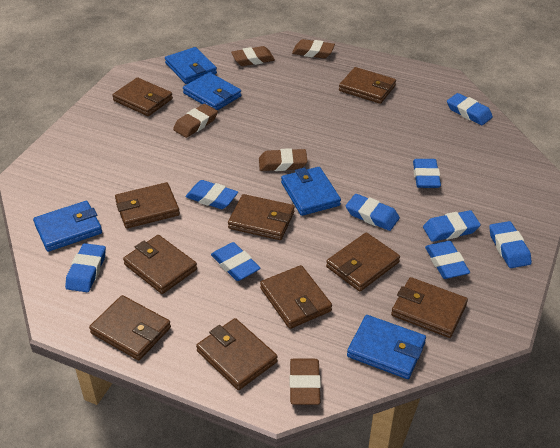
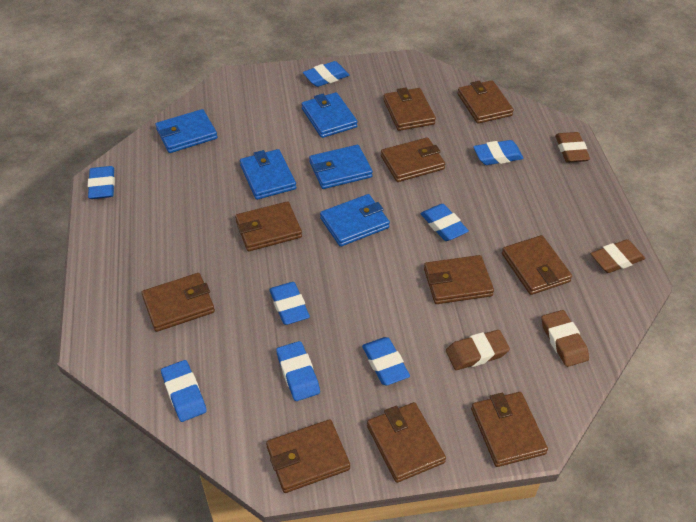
blue eraser: 9 -> 8
brown eraser: 5 -> 4

